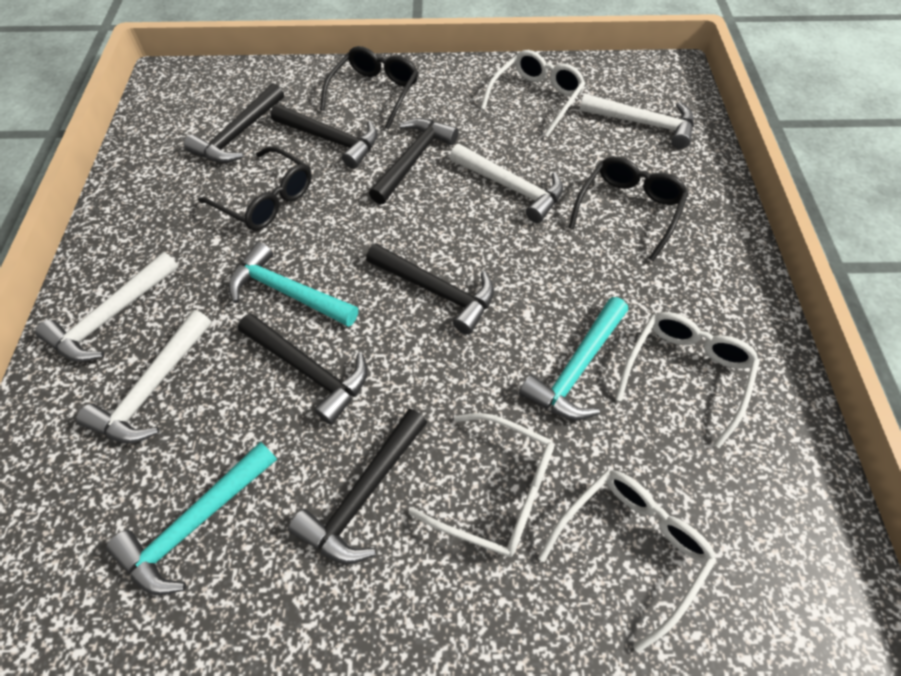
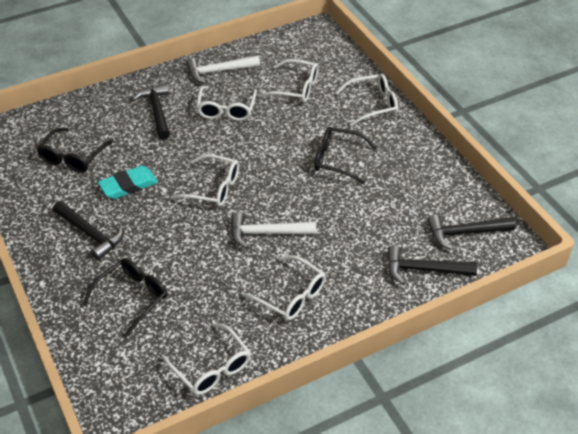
black hammer: 6 -> 4
turquoise eraser: 0 -> 1
turquoise hammer: 3 -> 0
white glasses: 4 -> 6
white hammer: 4 -> 2

